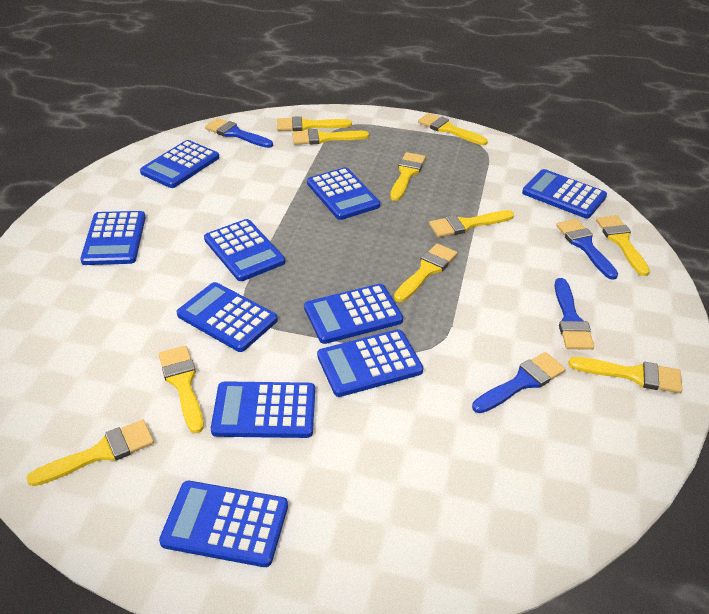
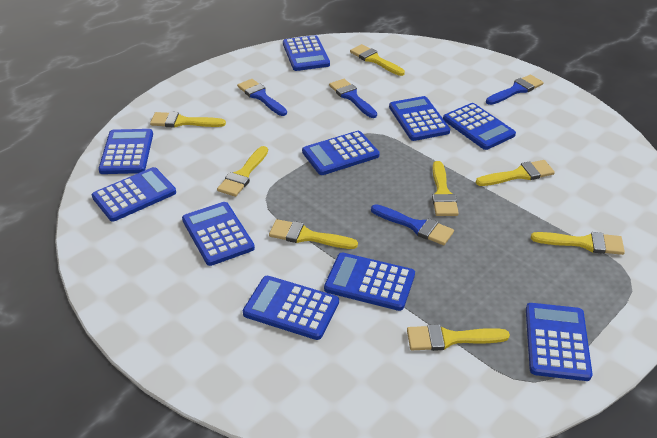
yellow brush: 10 -> 8

